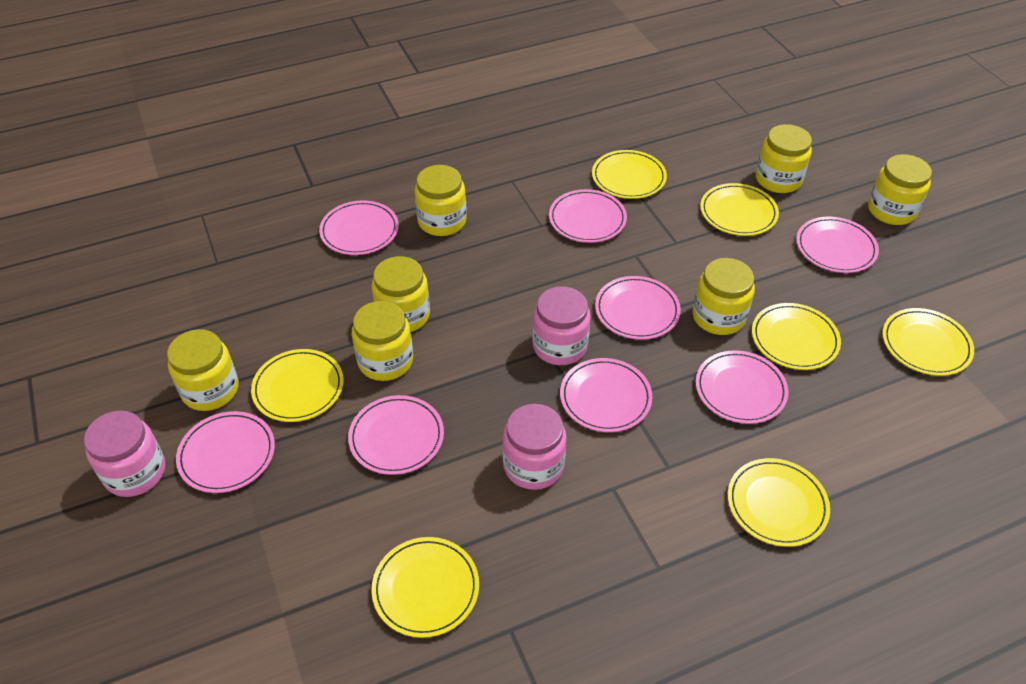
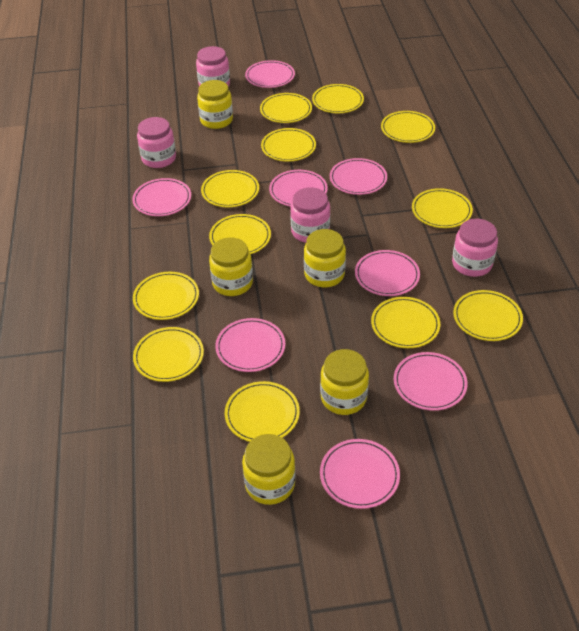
pink jar: 3 -> 4
yellow jar: 7 -> 5
yellow plate: 7 -> 12

